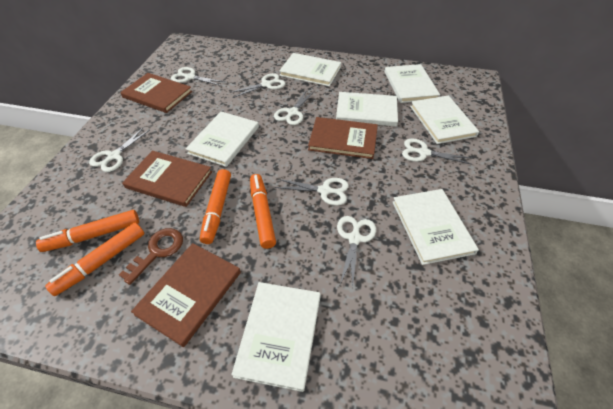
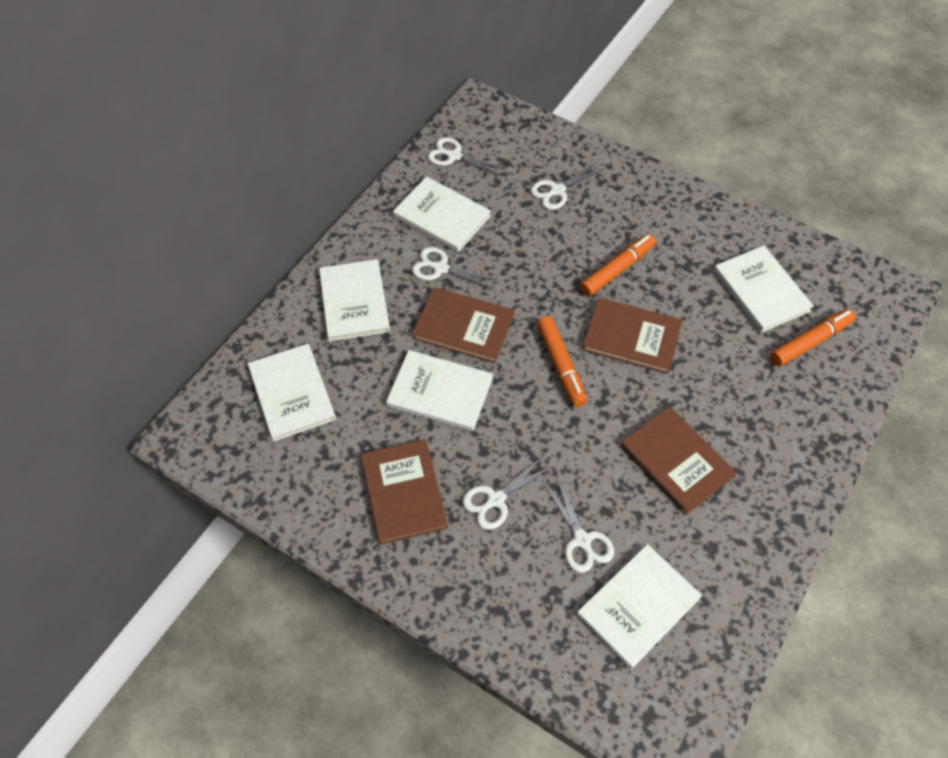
brown key: 1 -> 0
orange marker: 4 -> 3
white book: 7 -> 6
white scissors: 7 -> 5

